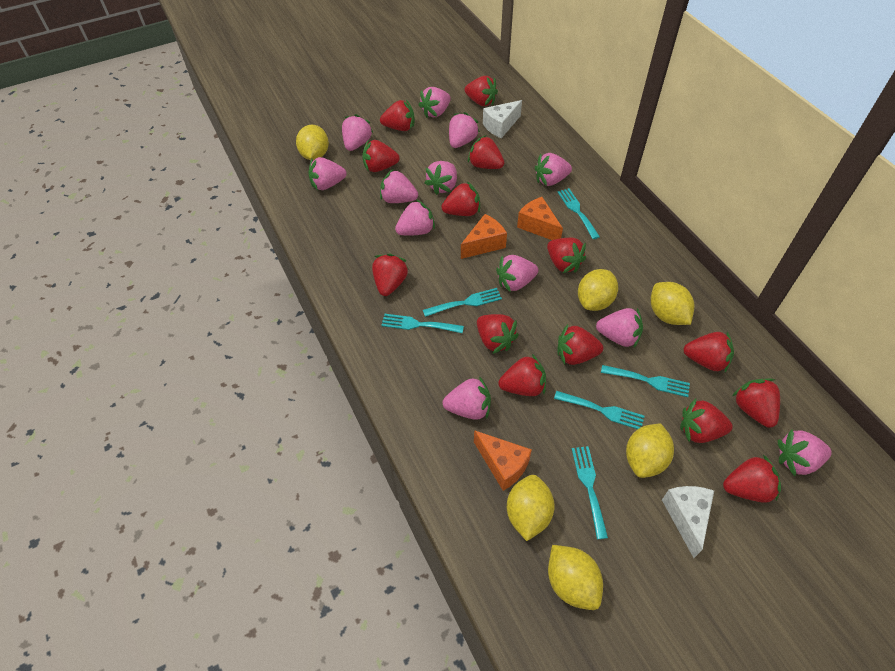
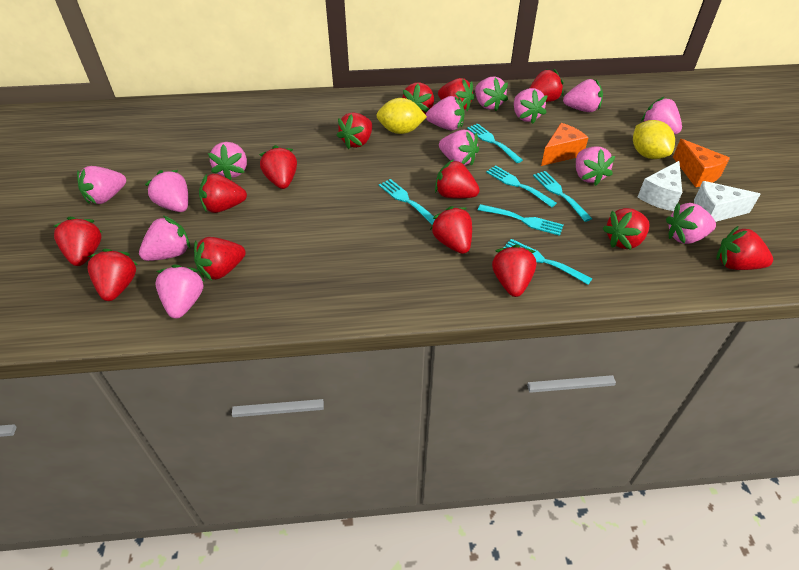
orange cheese: 3 -> 2
pink strawberry: 12 -> 13
yellow lemon: 6 -> 2

